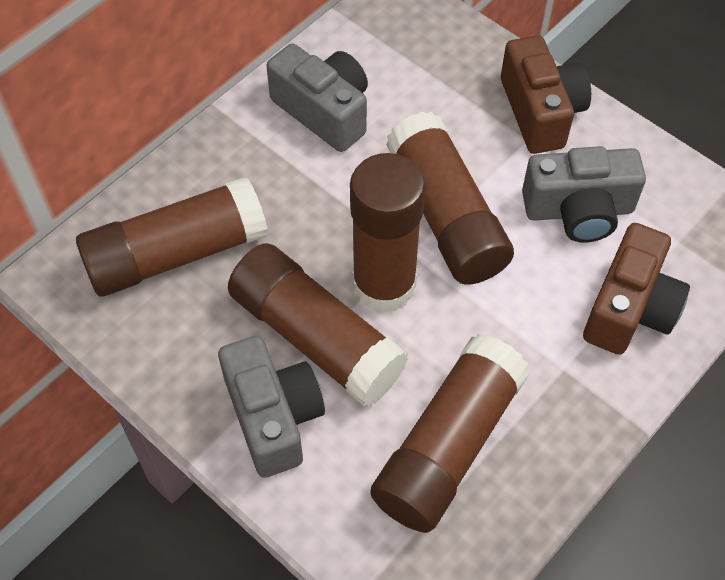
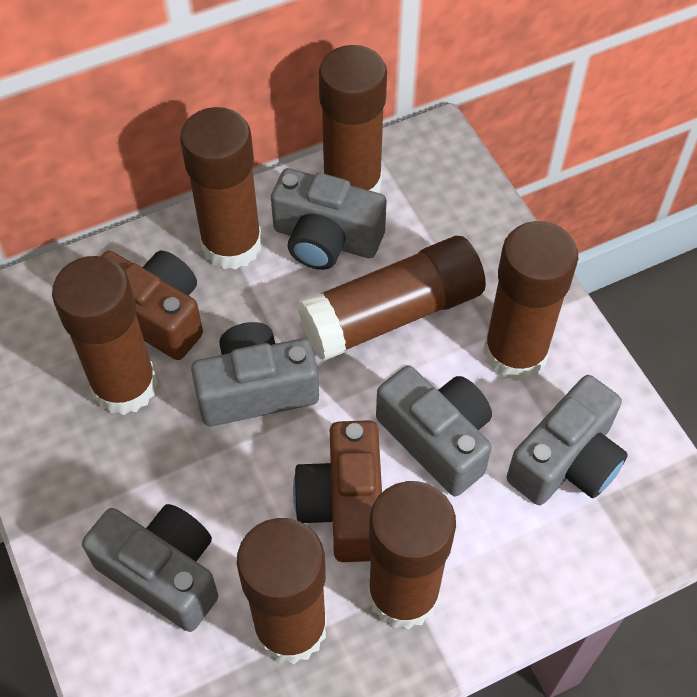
brown glue stick: 5 -> 7
grey camera: 3 -> 5

